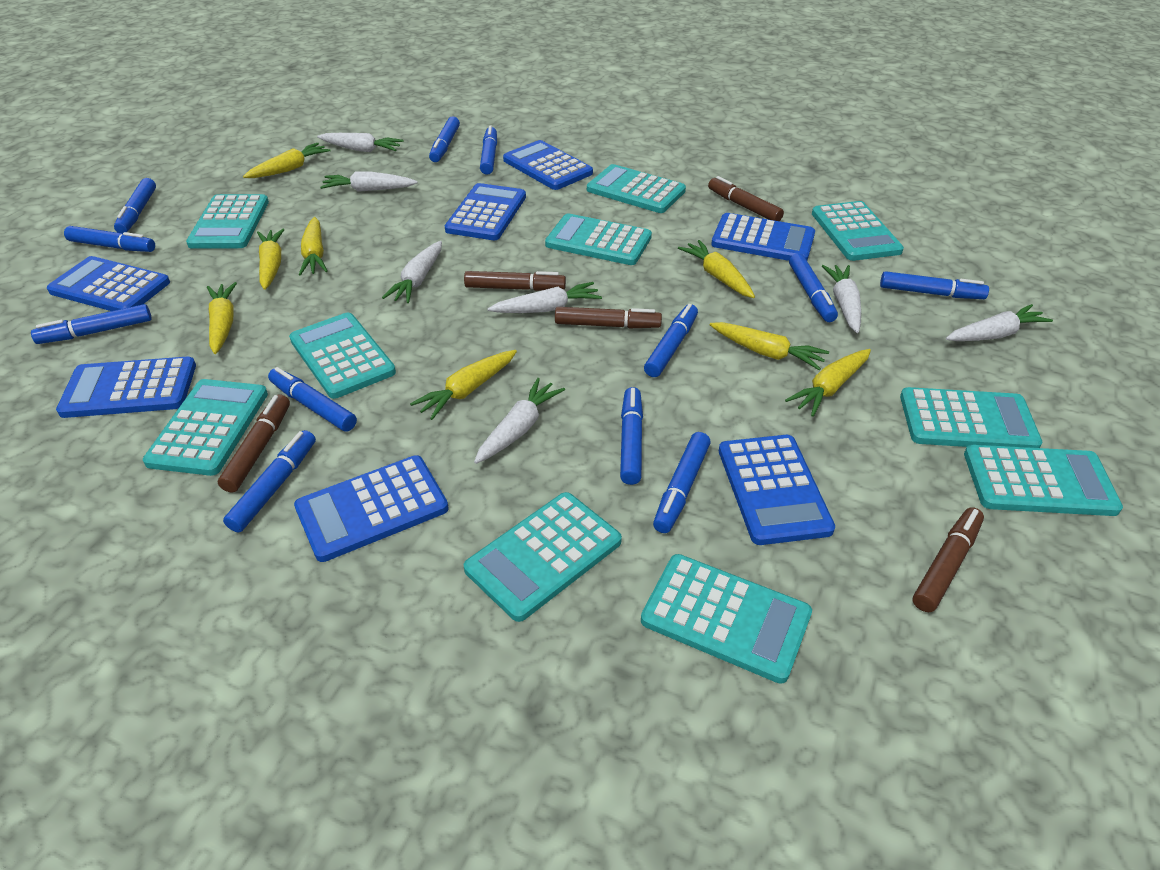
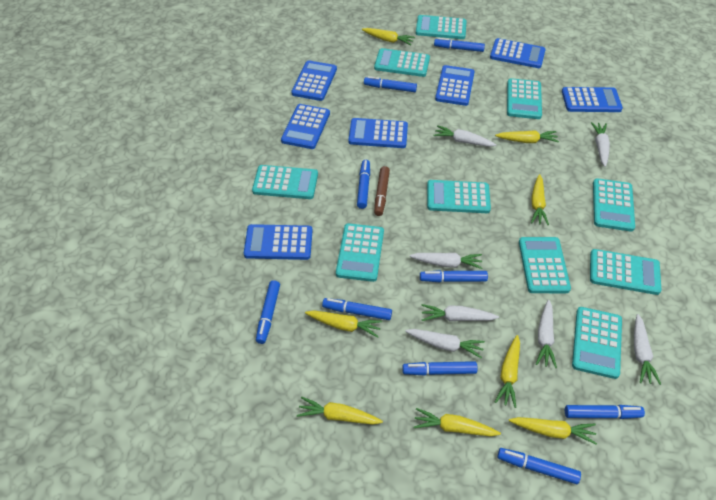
blue marker: 12 -> 9
brown marker: 5 -> 1

